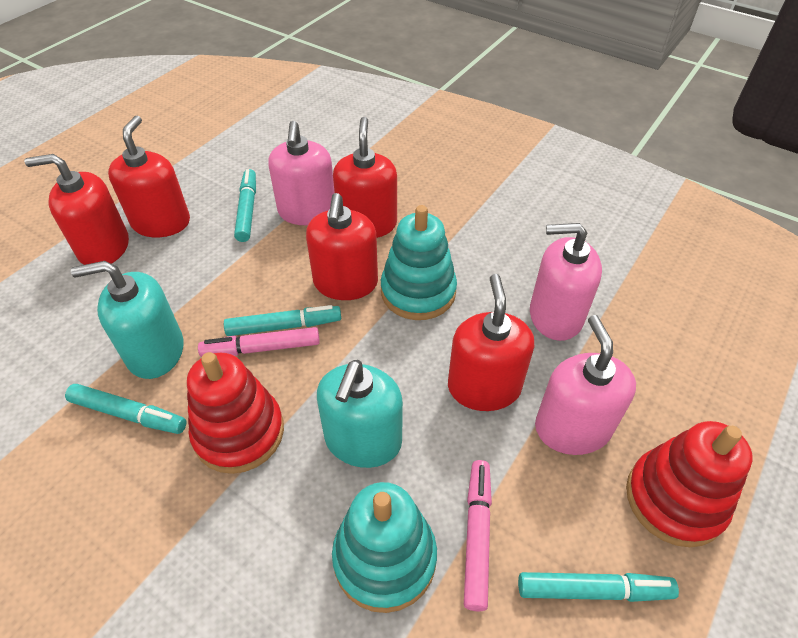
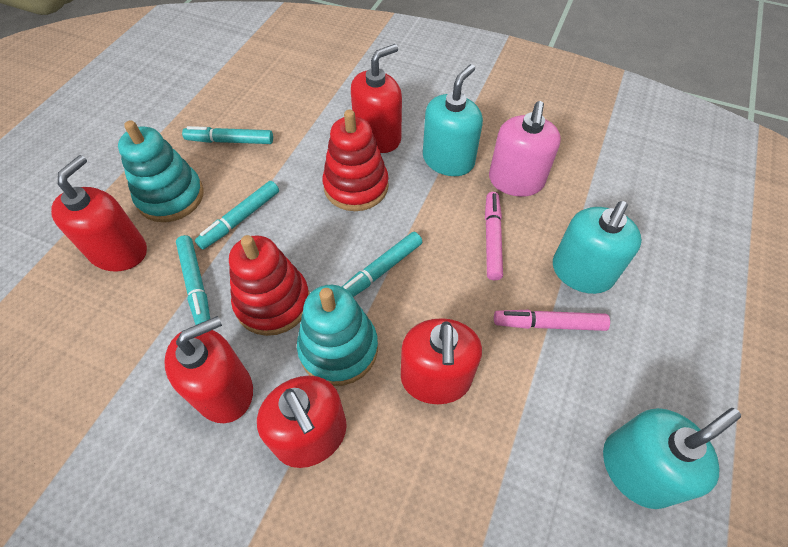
pink soap dispenser: 3 -> 1
turquoise soap dispenser: 2 -> 3

